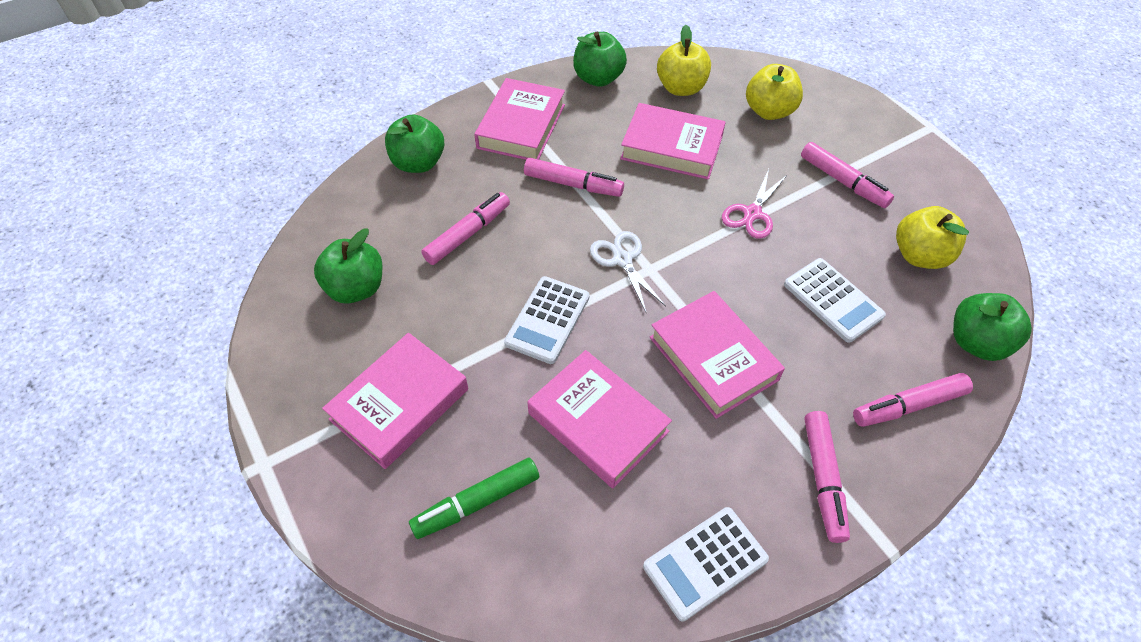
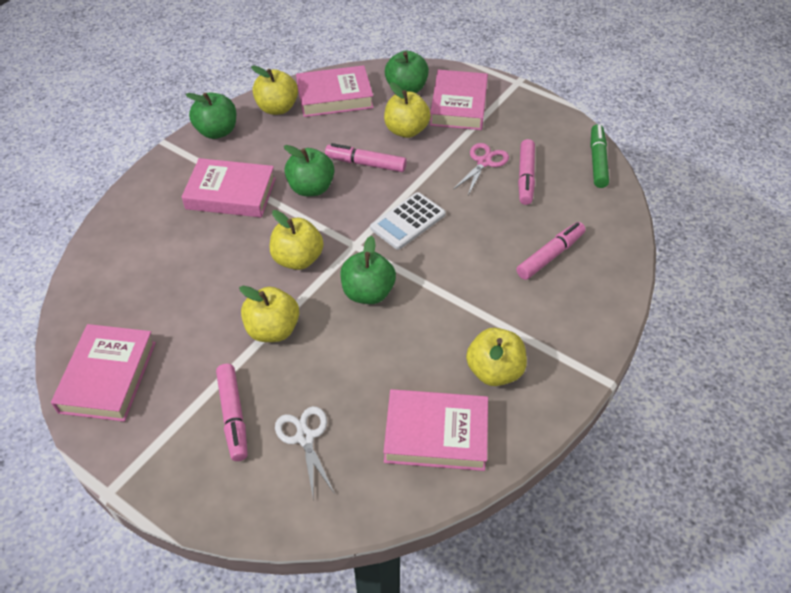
pink marker: 5 -> 4
white calculator: 3 -> 1
yellow apple: 3 -> 5

